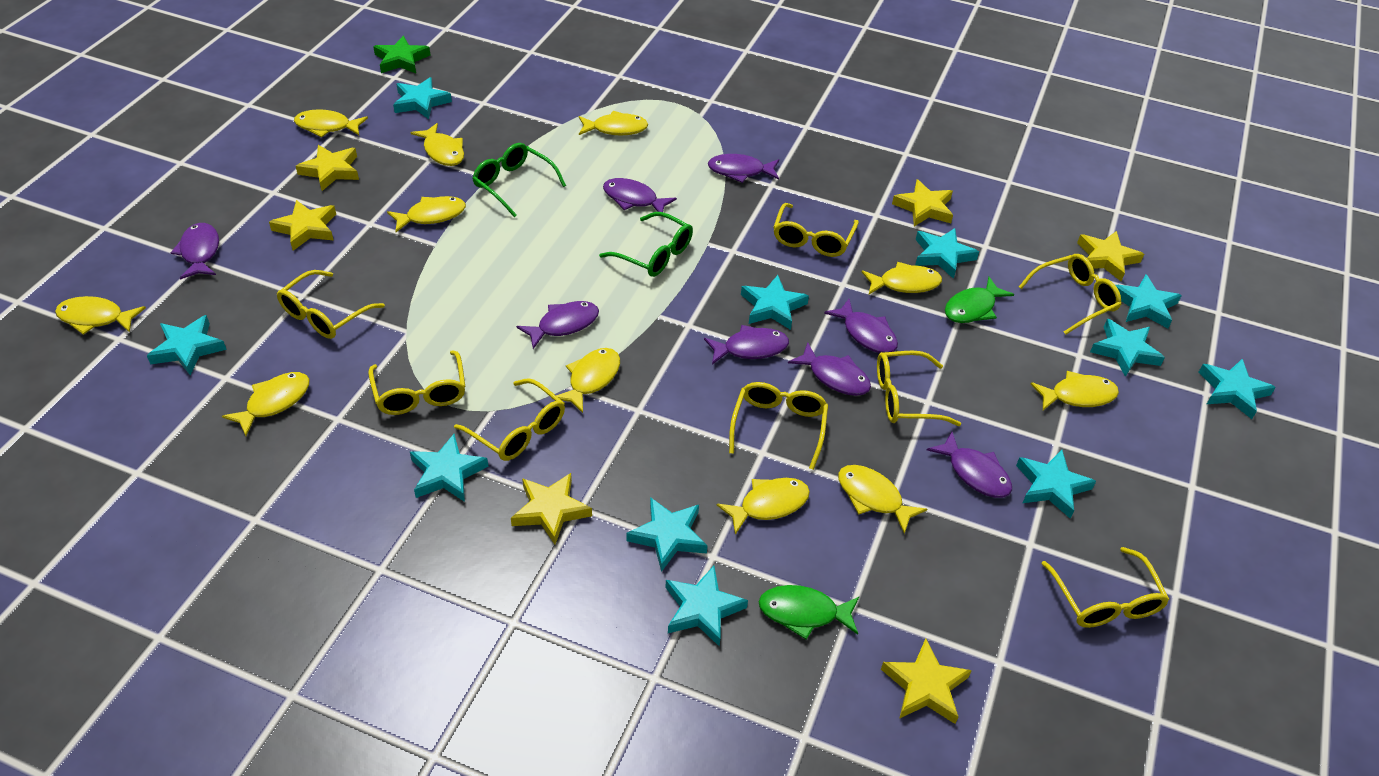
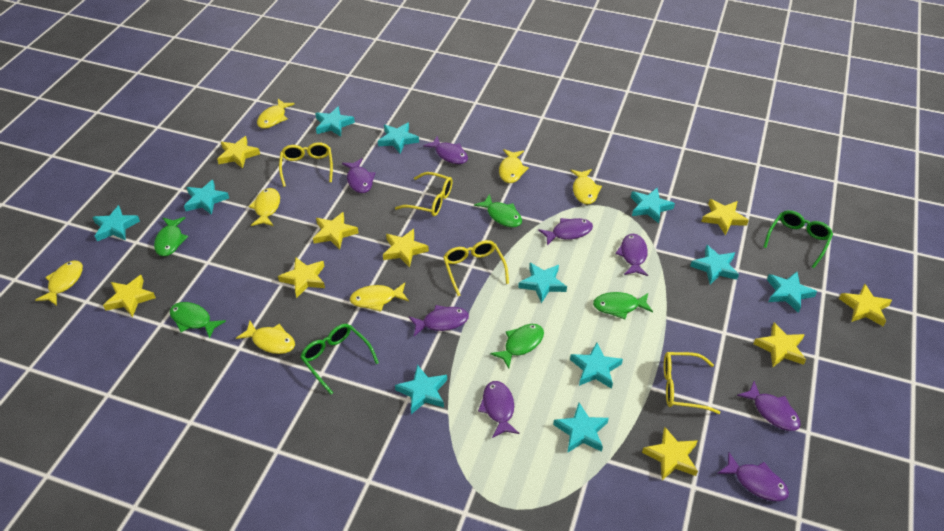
green fish: 2 -> 5
green star: 1 -> 0
yellow fish: 11 -> 7
yellow glasses: 8 -> 4
yellow star: 6 -> 9

